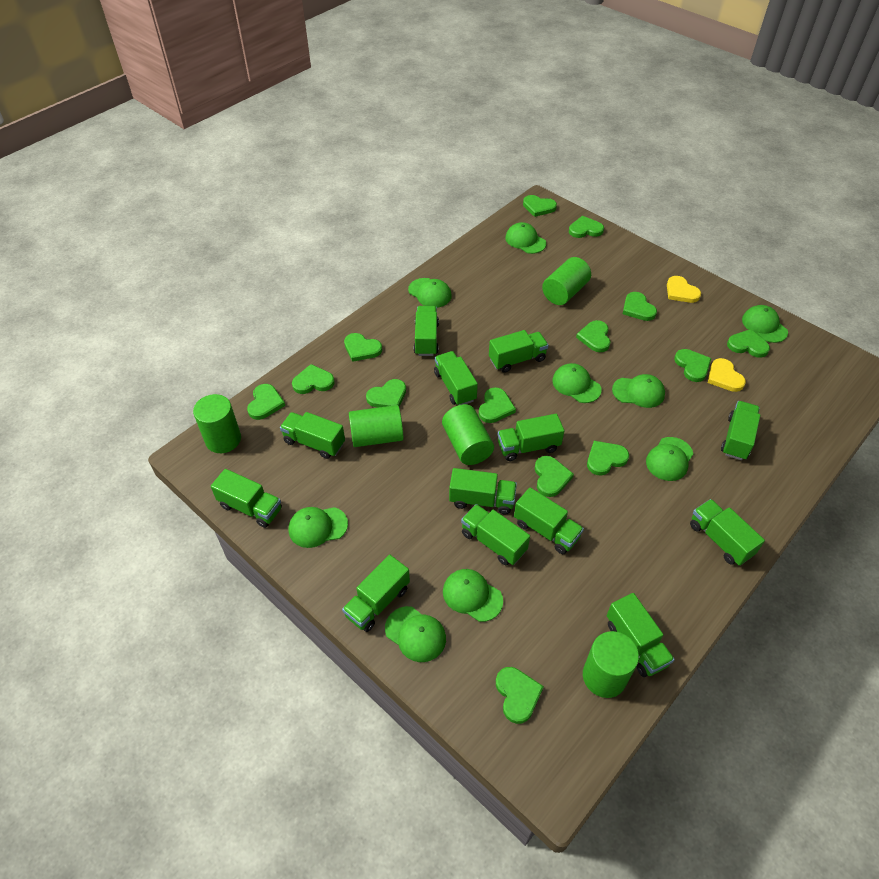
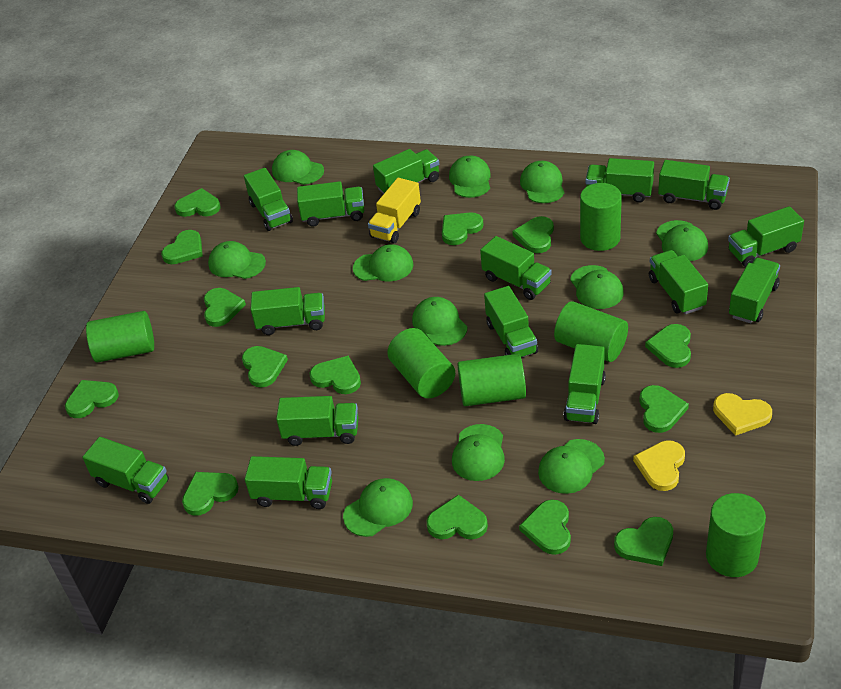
green cap: 9 -> 11
green cylinder: 5 -> 6
green truck: 13 -> 15
yellow truck: 0 -> 1

